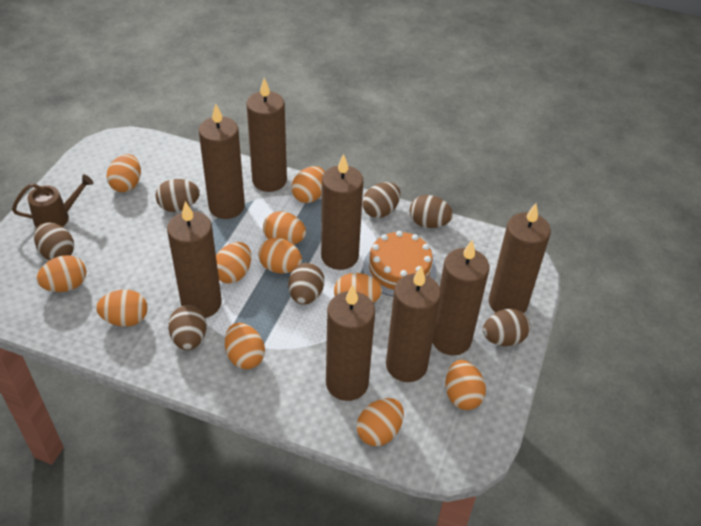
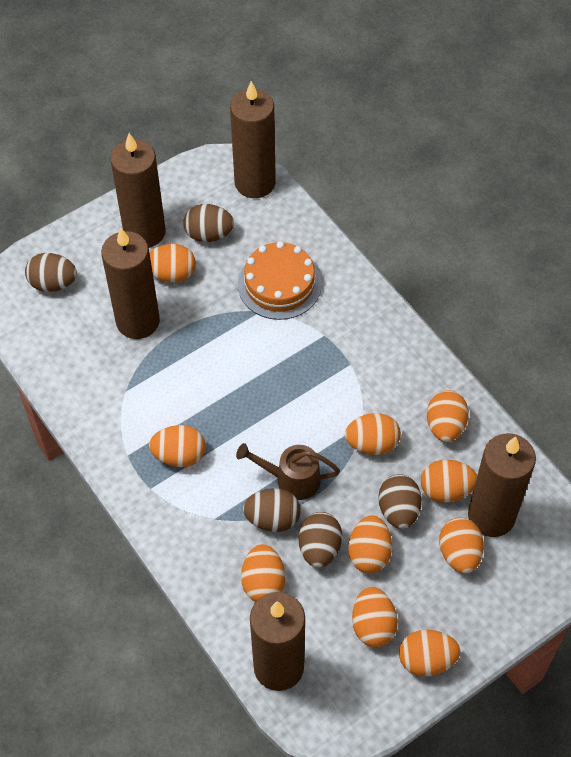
brown candle: 8 -> 5
brown egg: 7 -> 5
orange egg: 11 -> 10

